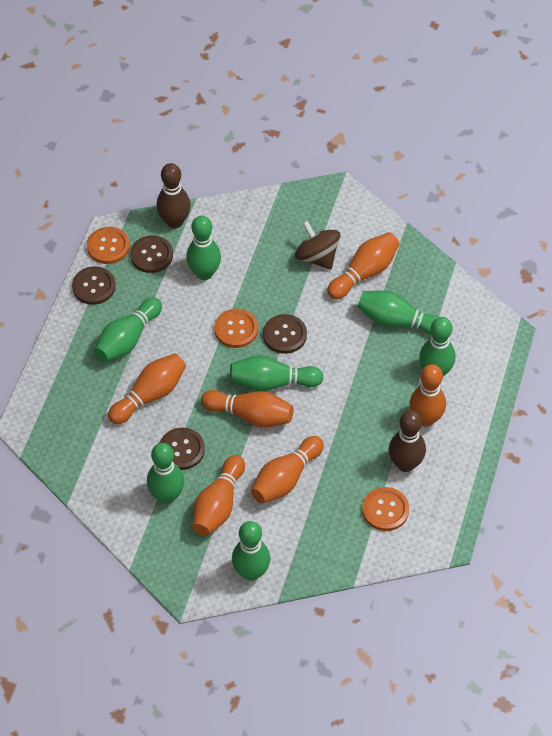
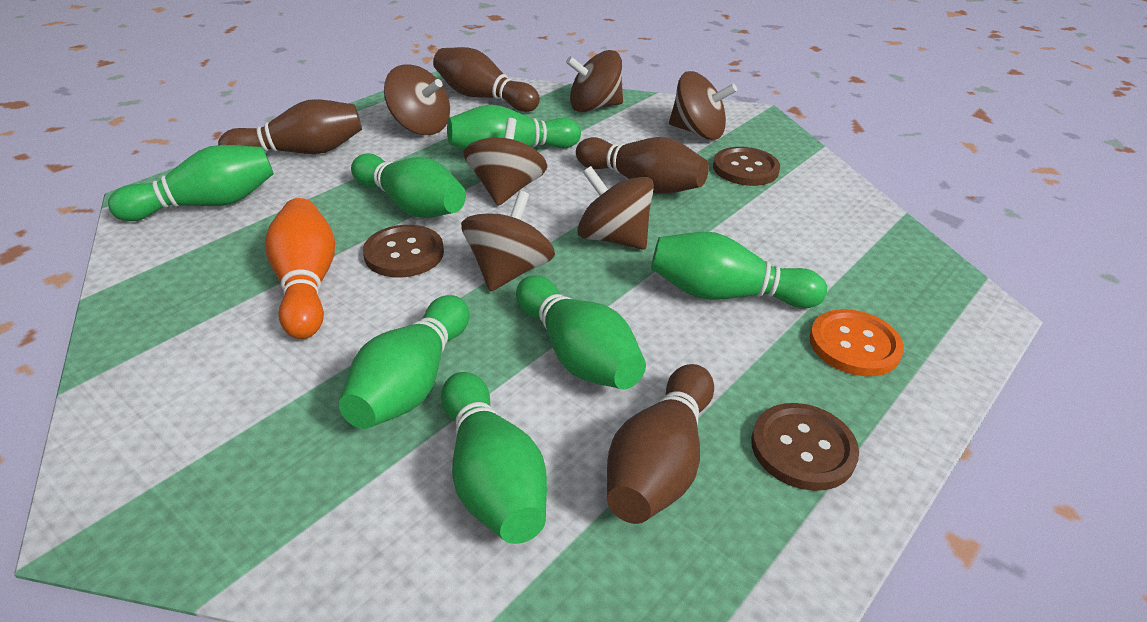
brown bowling pin: 2 -> 4
brown button: 4 -> 3
brown spinning top: 1 -> 6
orange bowling pin: 6 -> 1
orange button: 3 -> 1

